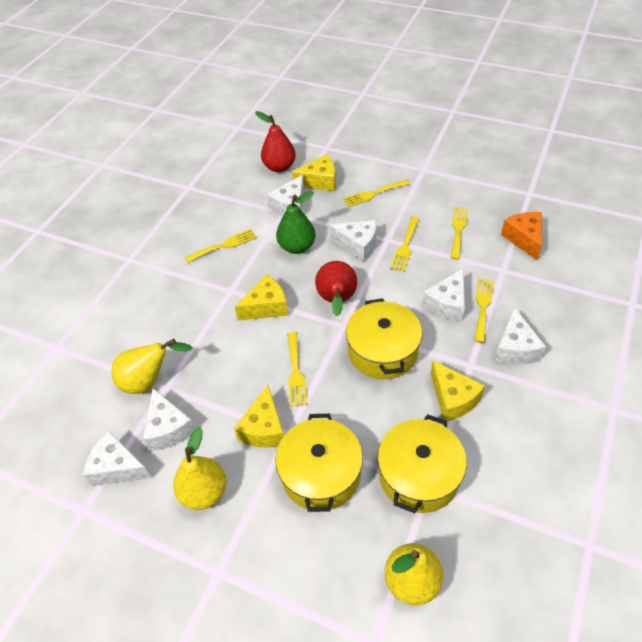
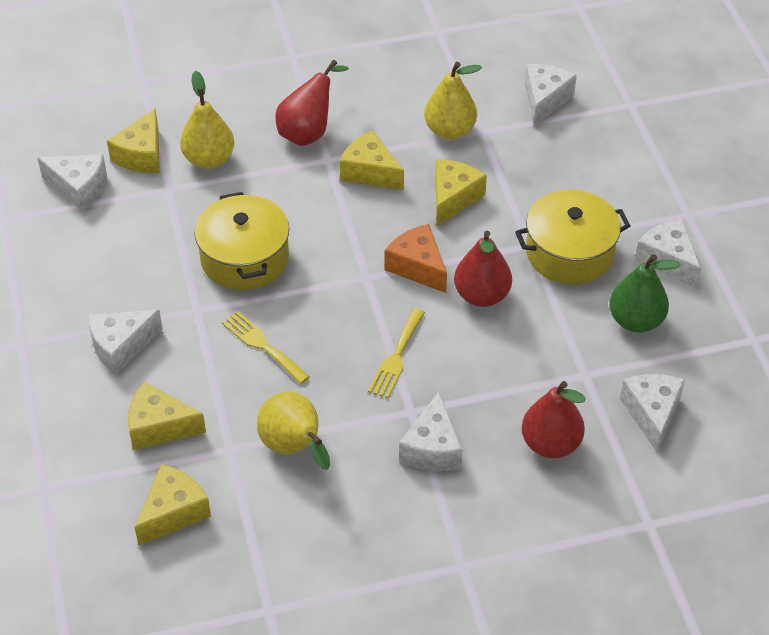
red pear: 2 -> 3
yellow cheese: 4 -> 5
yellow fork: 6 -> 2
yellow pot: 3 -> 2

